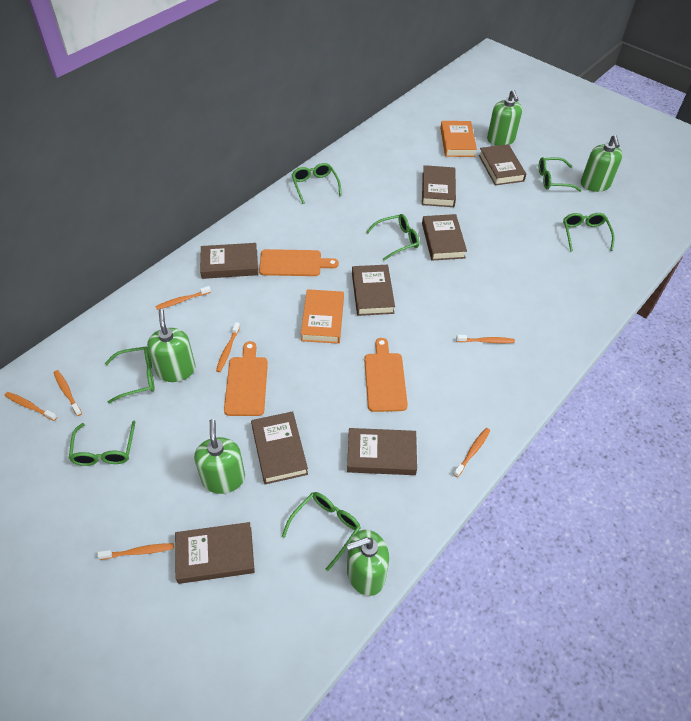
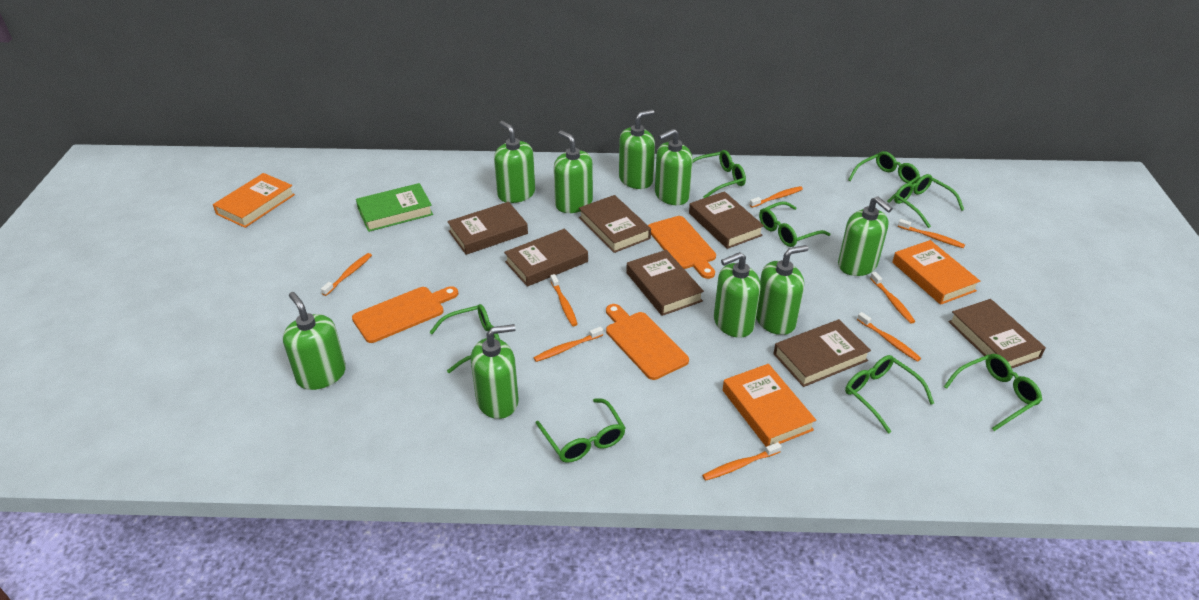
brown book: 8 -> 7
green book: 0 -> 1
green glasses: 7 -> 8
green soap dispenser: 5 -> 9
orange book: 2 -> 3
orange toothbrush: 7 -> 8

